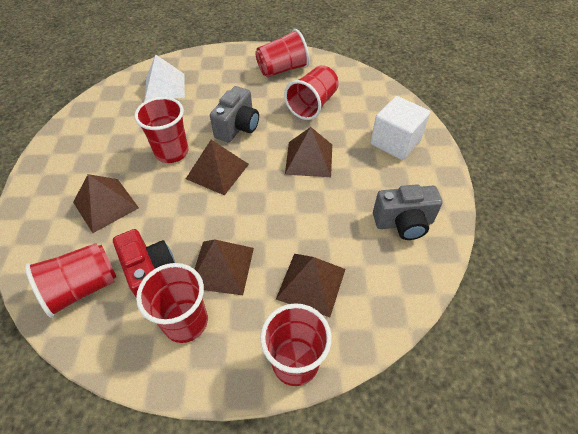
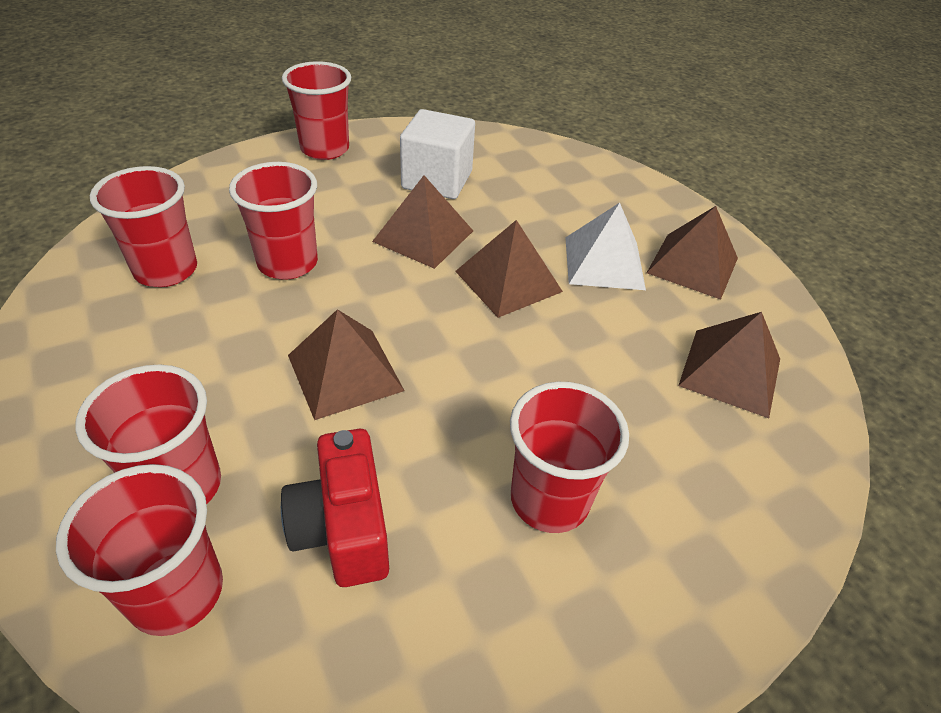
grey camera: 2 -> 0

